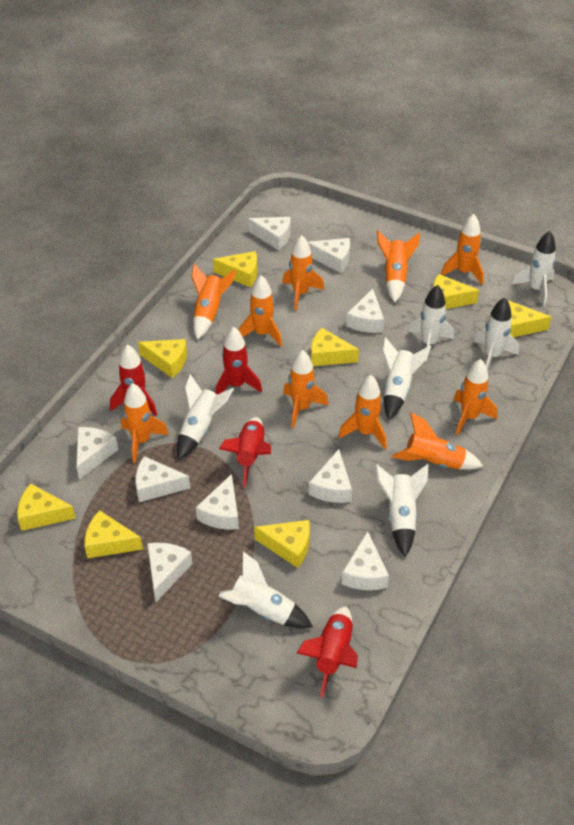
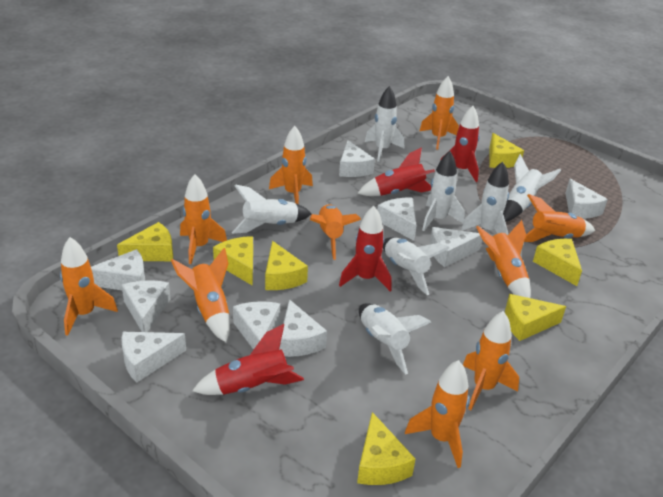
yellow cheese: 8 -> 7

